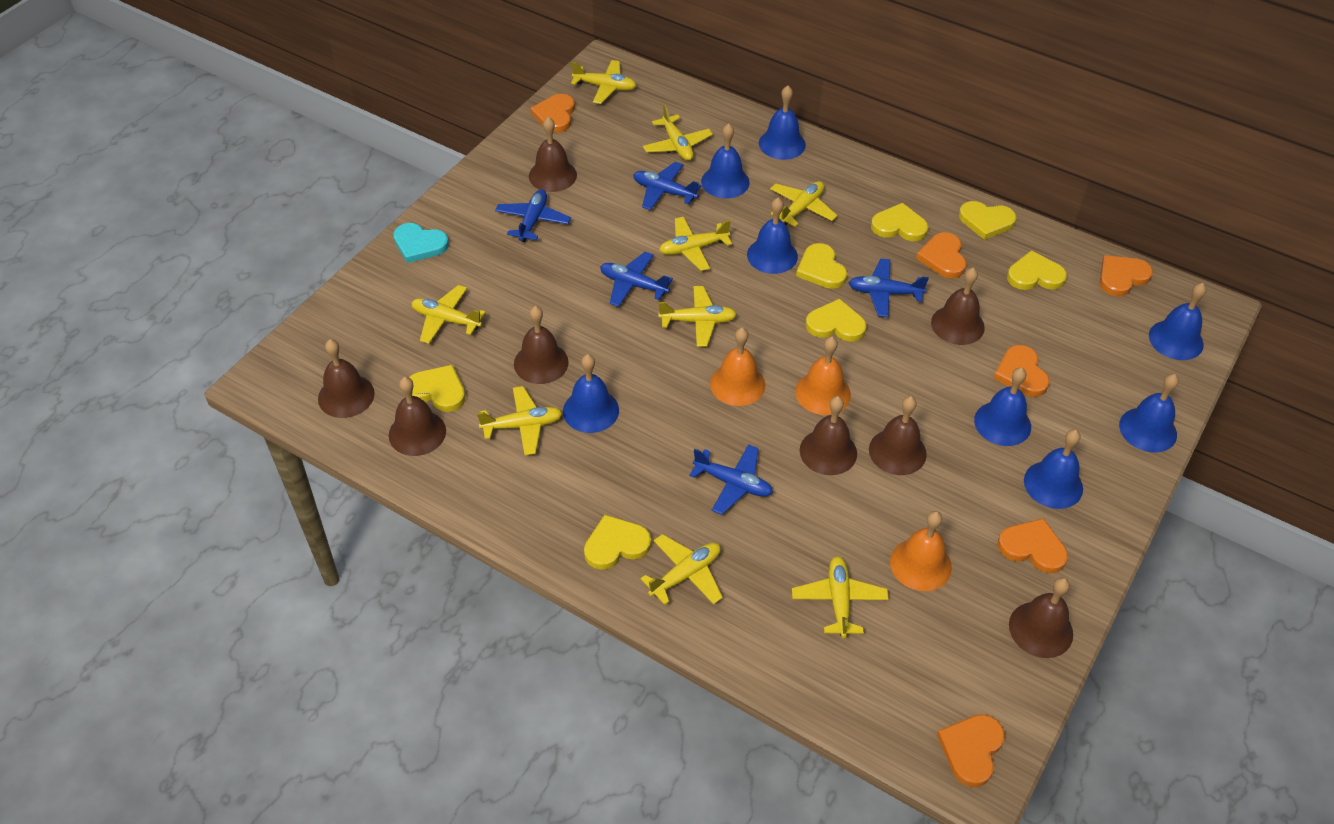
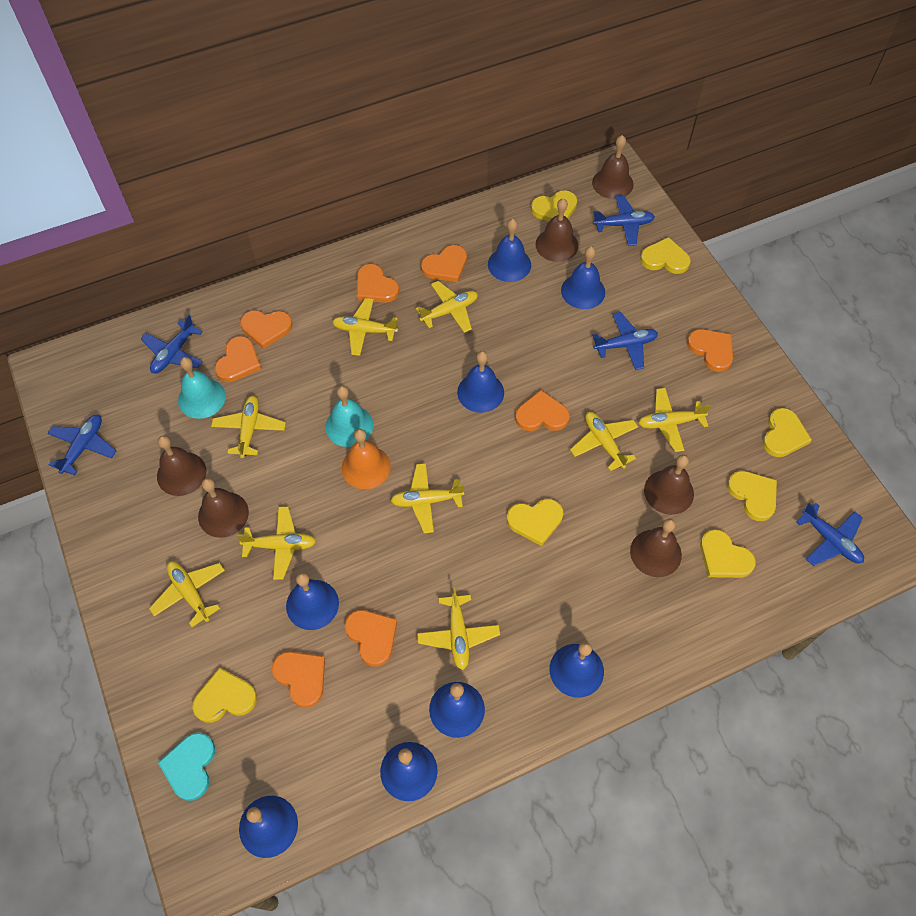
brown bell: 8 -> 6
orange bell: 3 -> 1
orange heart: 6 -> 8
turquoise bell: 0 -> 2

